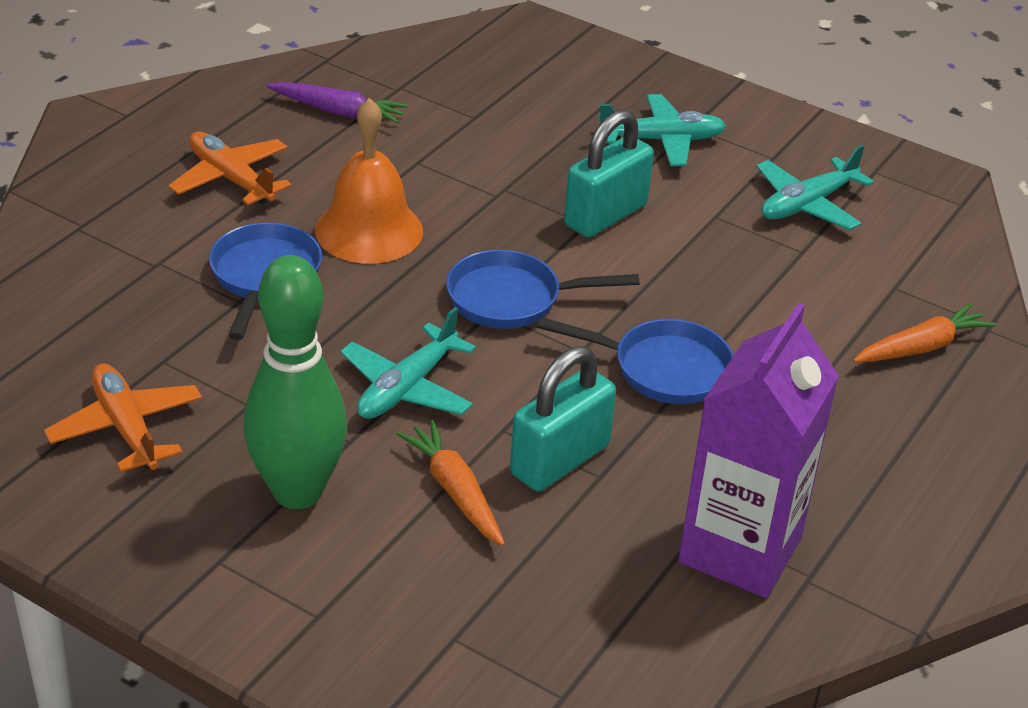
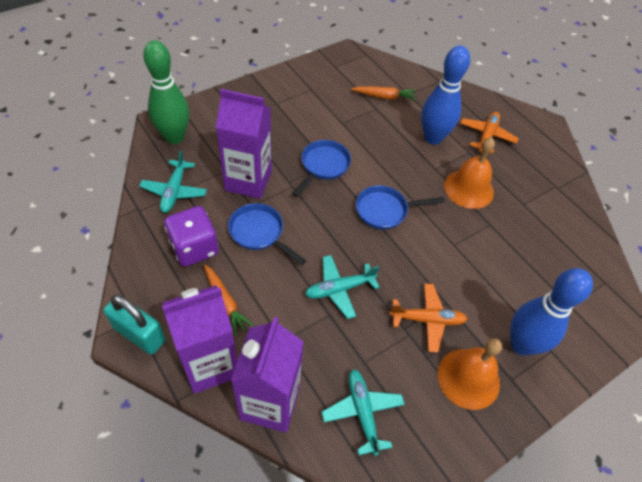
blue bowling pin: 0 -> 2
orange bell: 1 -> 2
purple carrot: 1 -> 0
purple carton: 1 -> 3
purple dice: 0 -> 1
turquoise padlock: 2 -> 1

